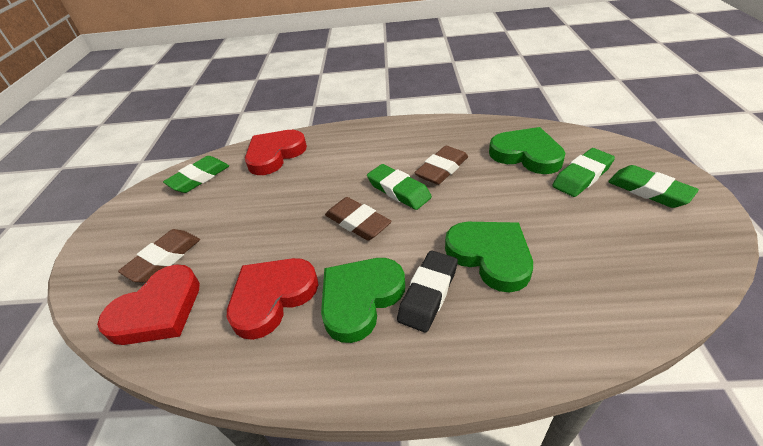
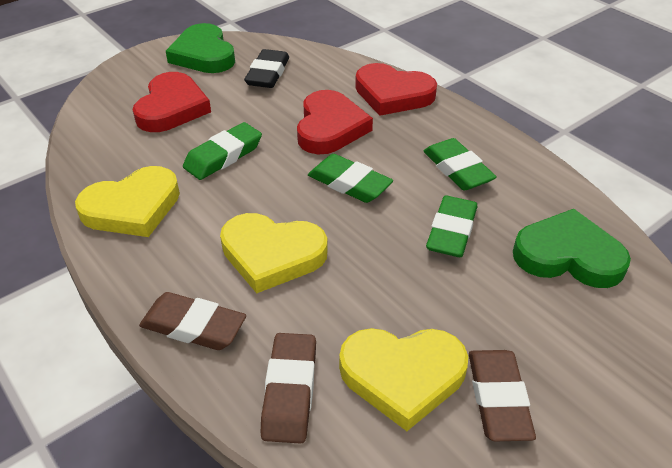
green heart: 3 -> 2
yellow heart: 0 -> 3

